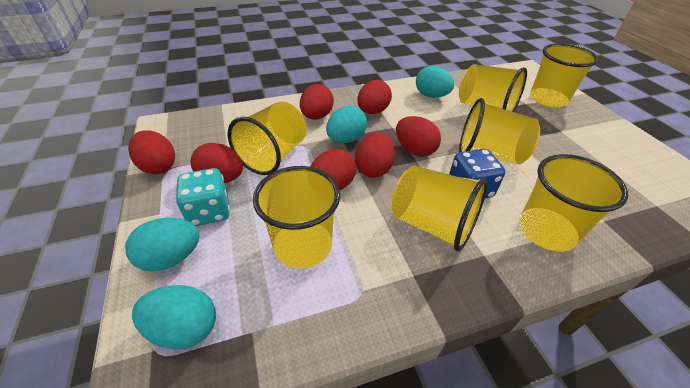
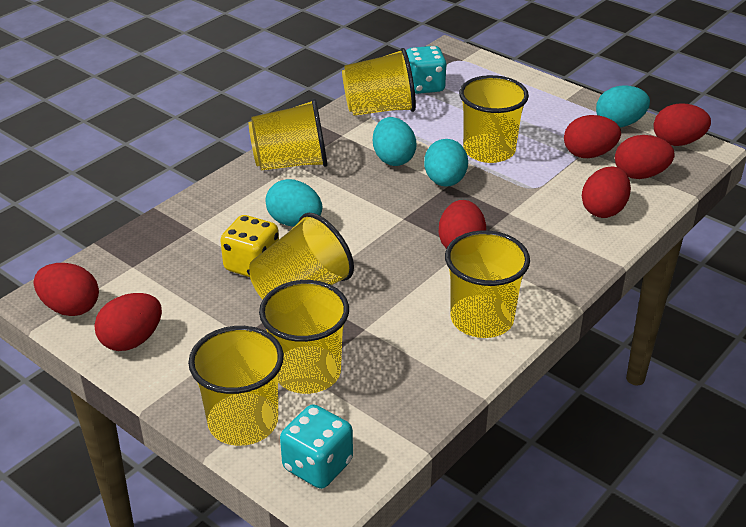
blue dice: 1 -> 0
turquoise dice: 1 -> 2
yellow dice: 0 -> 1

